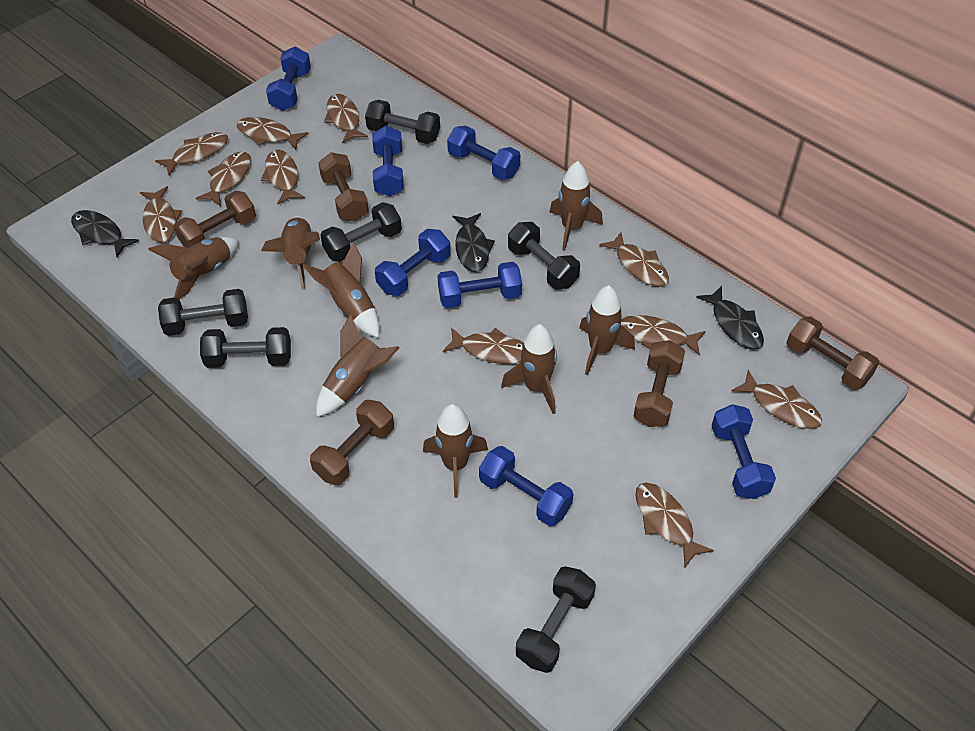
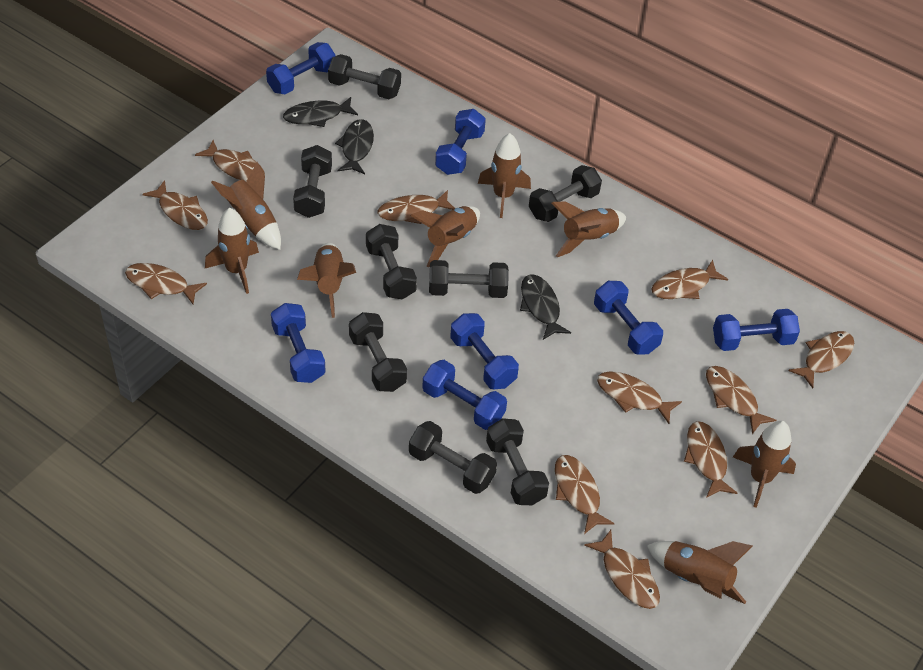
black dumbbell: 6 -> 8
brown dumbbell: 5 -> 0

